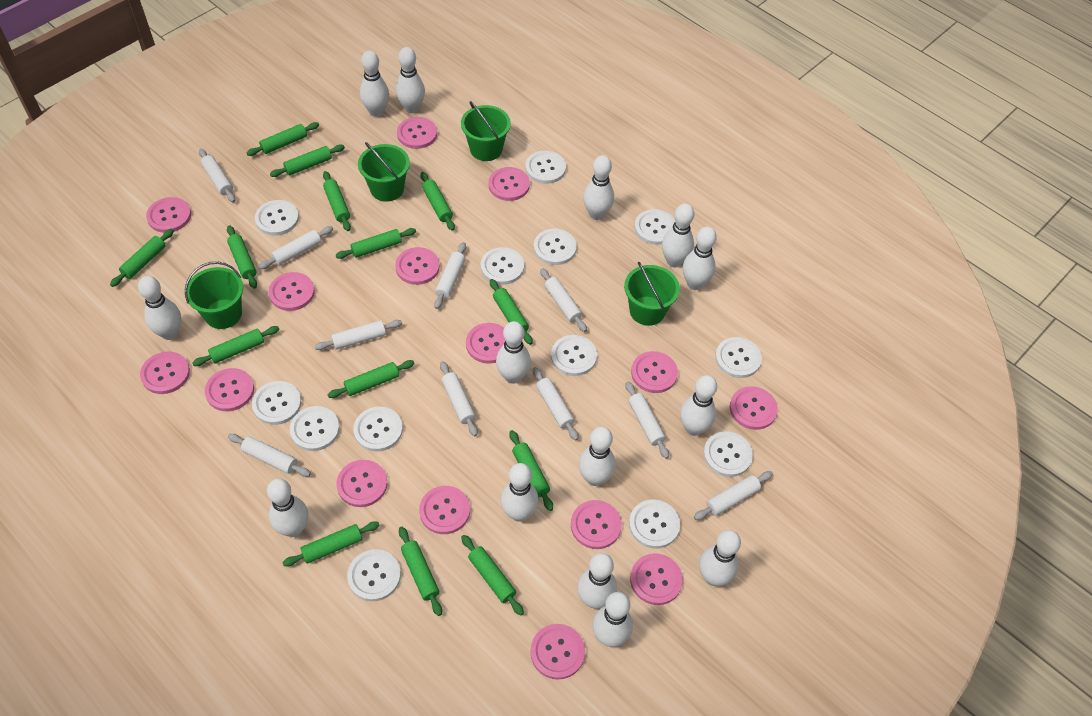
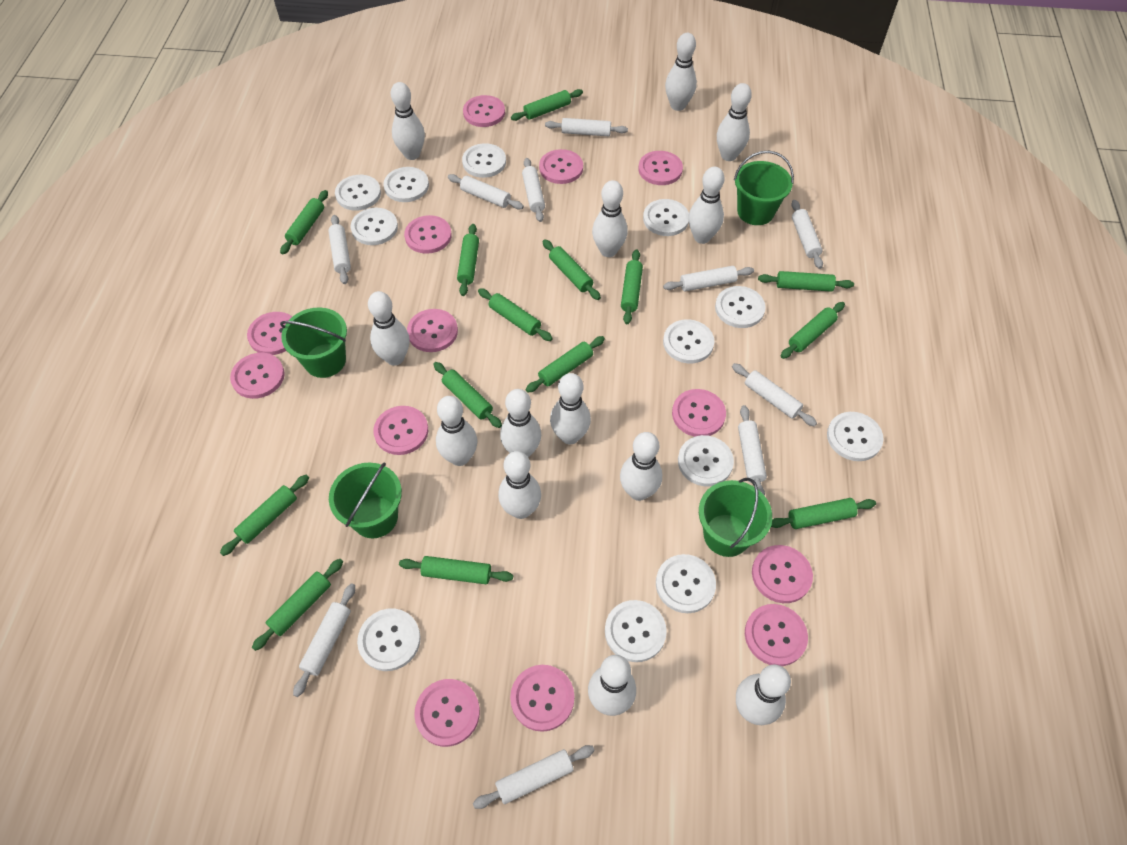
pink button: 15 -> 13
white bowling pin: 14 -> 13
white button: 13 -> 12

